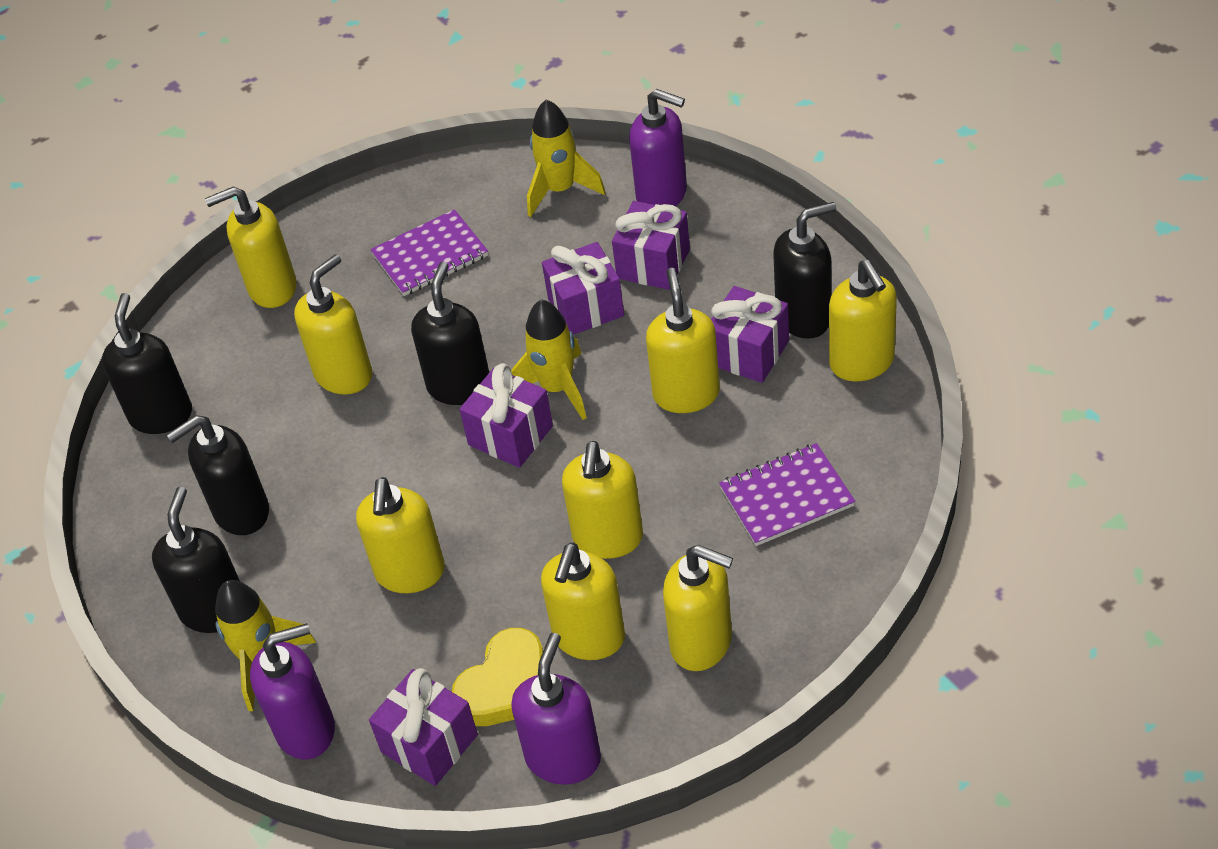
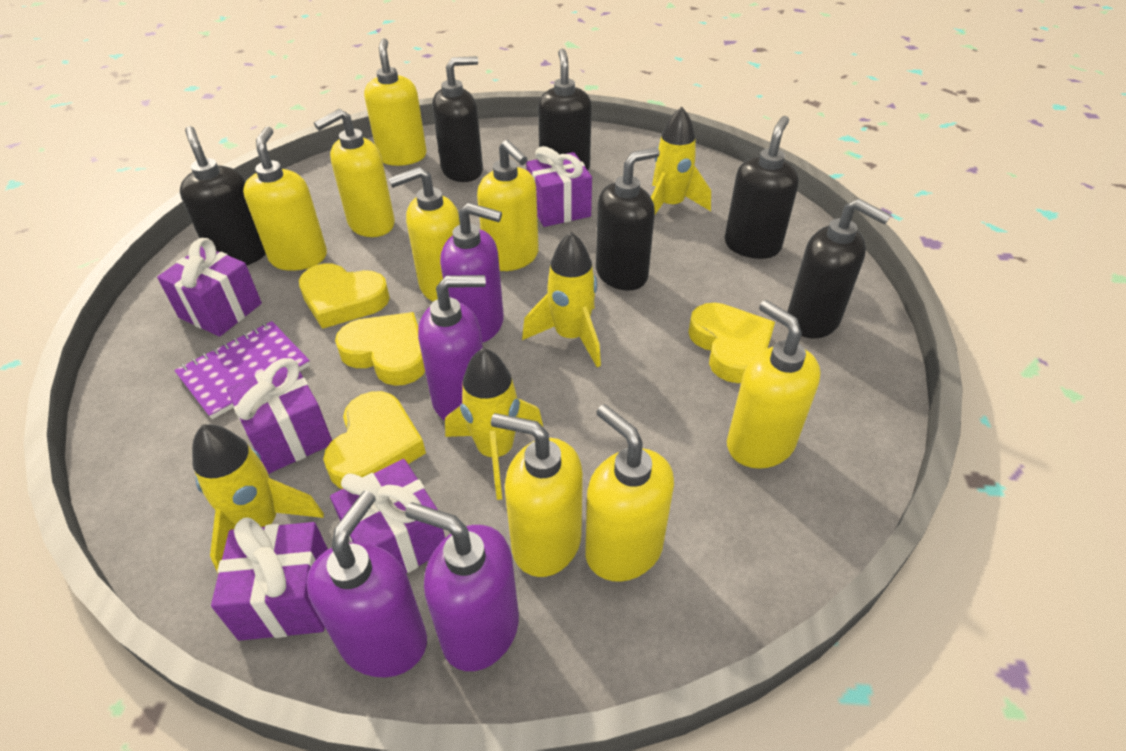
black soap dispenser: 5 -> 6
purple notebook: 2 -> 1
purple soap dispenser: 3 -> 4
yellow heart: 1 -> 4
yellow rocket: 3 -> 4

